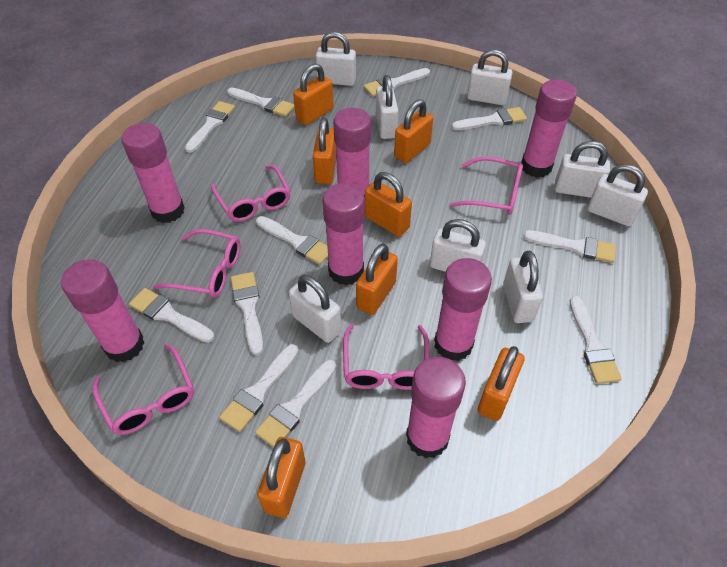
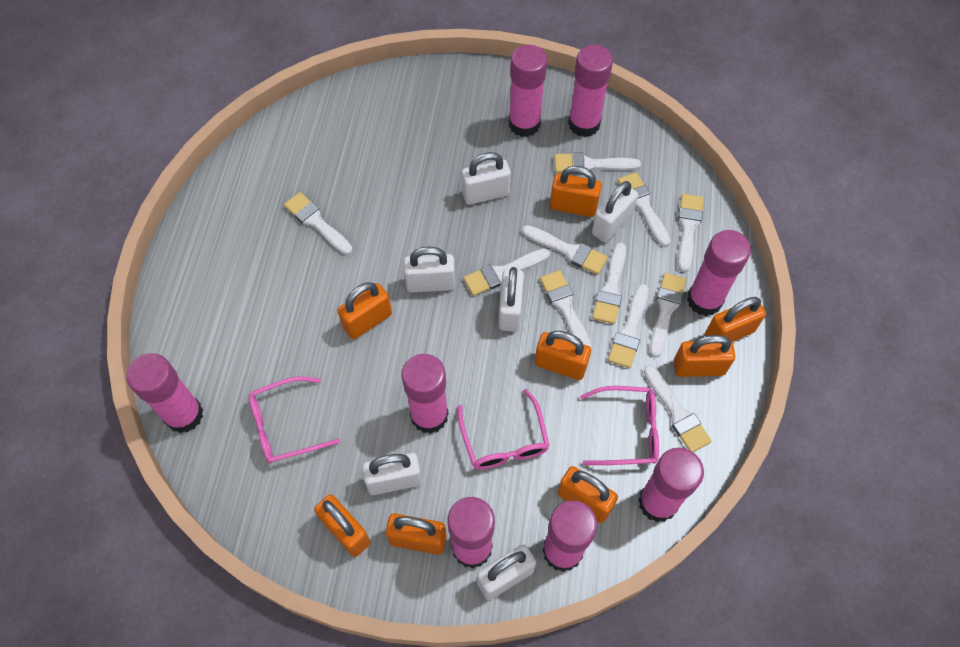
orange padlock: 7 -> 8
pink glasses: 5 -> 3
pink glue stick: 7 -> 8
white padlock: 8 -> 6

